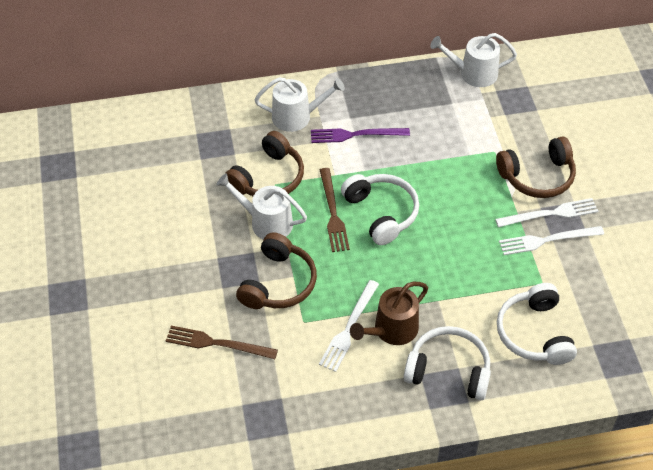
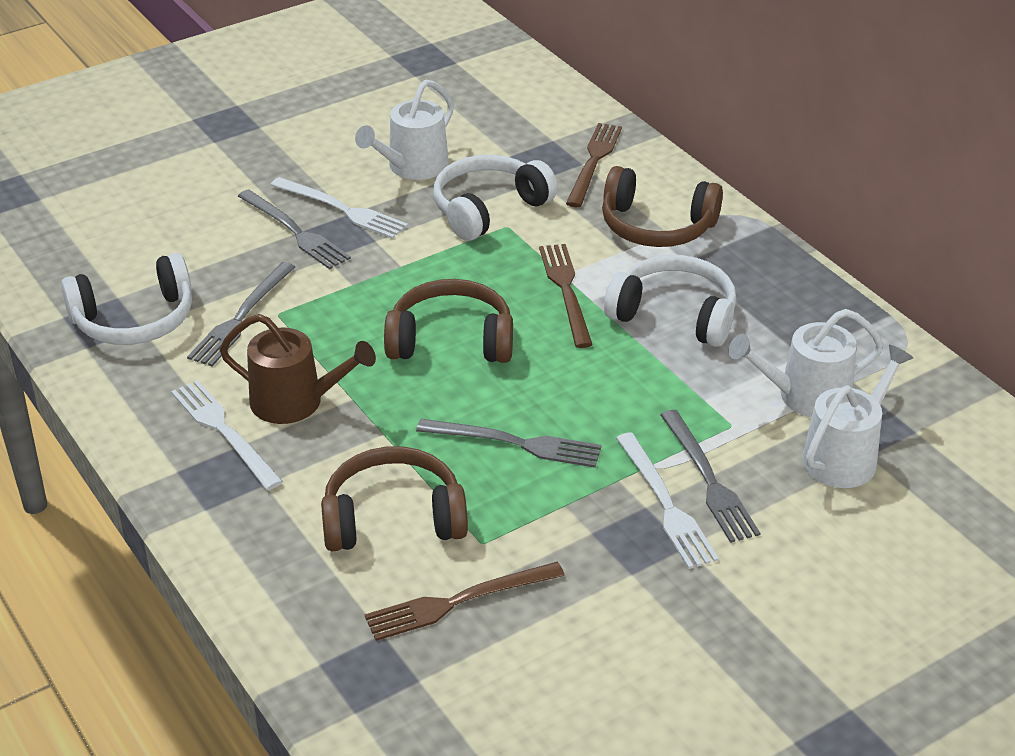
brown fork: 2 -> 3
grey fork: 0 -> 4
purple fork: 1 -> 0

